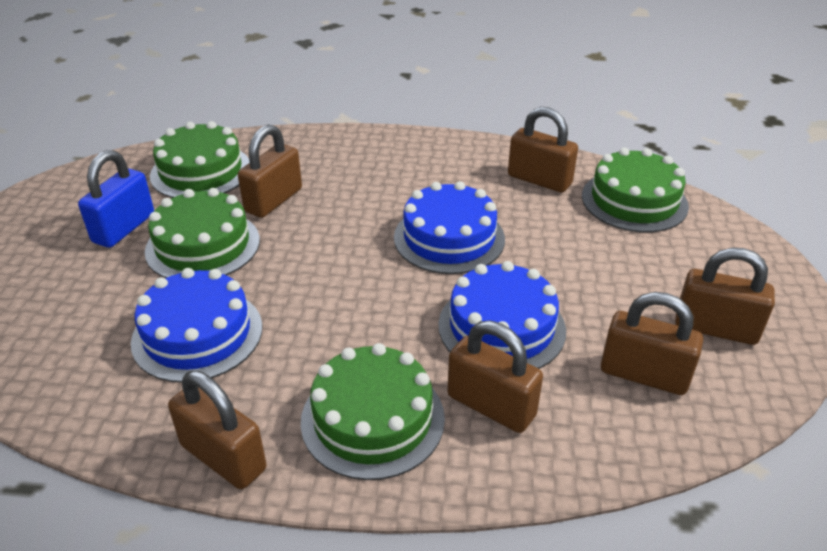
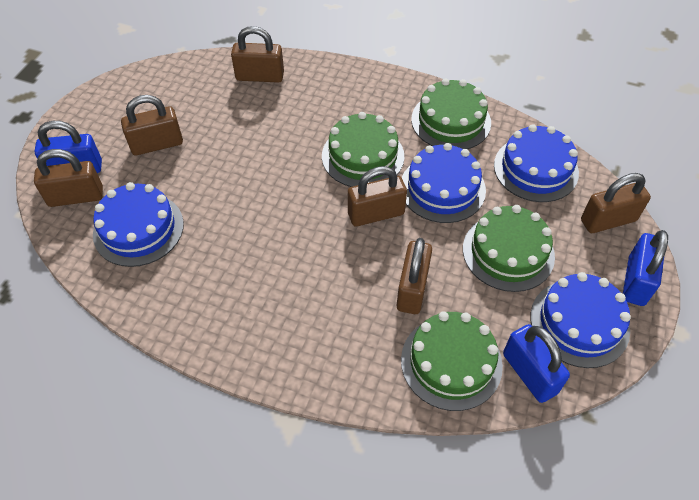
blue cake: 3 -> 4
blue padlock: 1 -> 3

